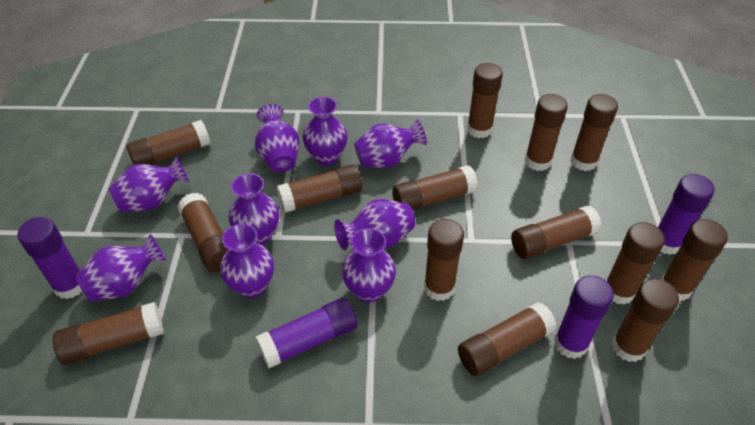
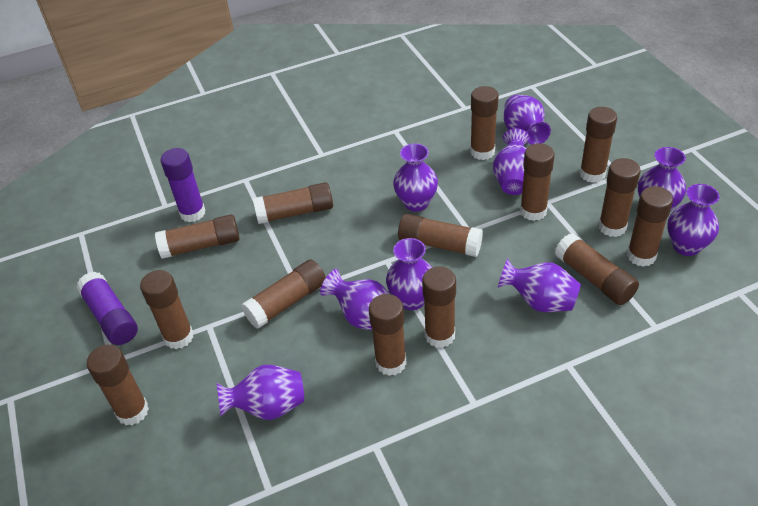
purple glue stick: 4 -> 2

